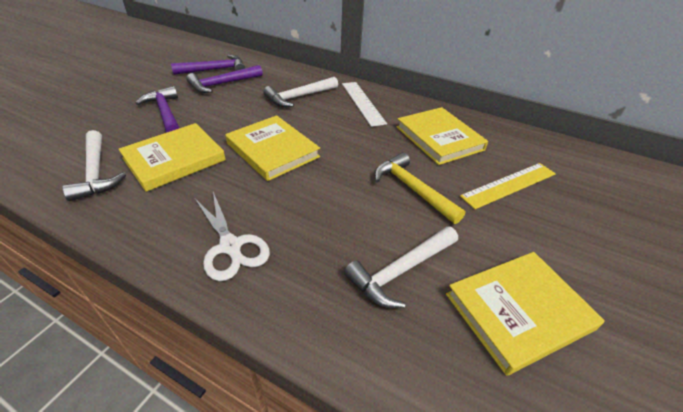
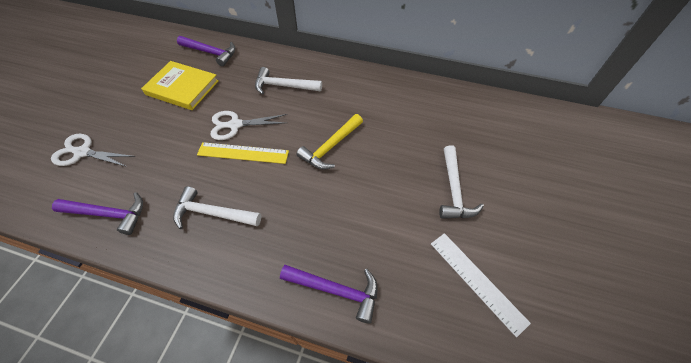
white scissors: 1 -> 2
yellow book: 4 -> 1

